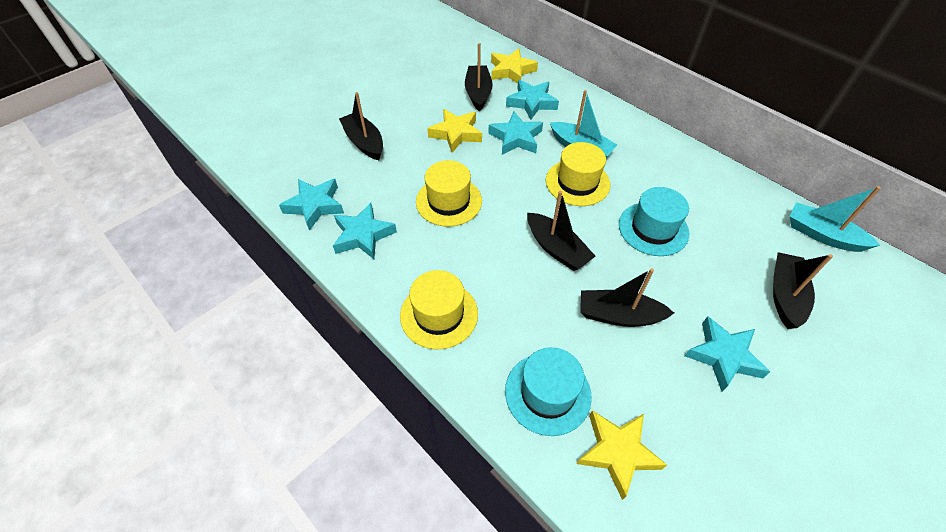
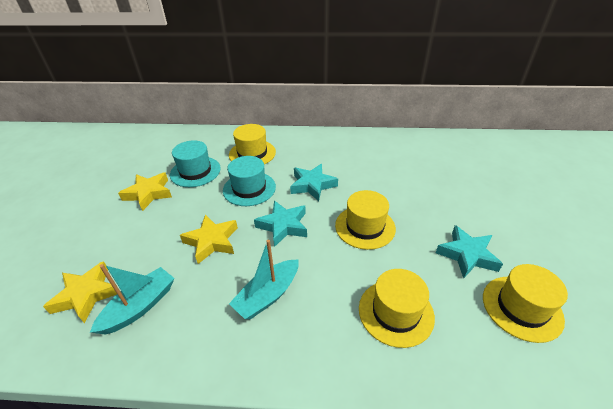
black boat: 5 -> 0
turquoise star: 5 -> 3
yellow hat: 3 -> 4

